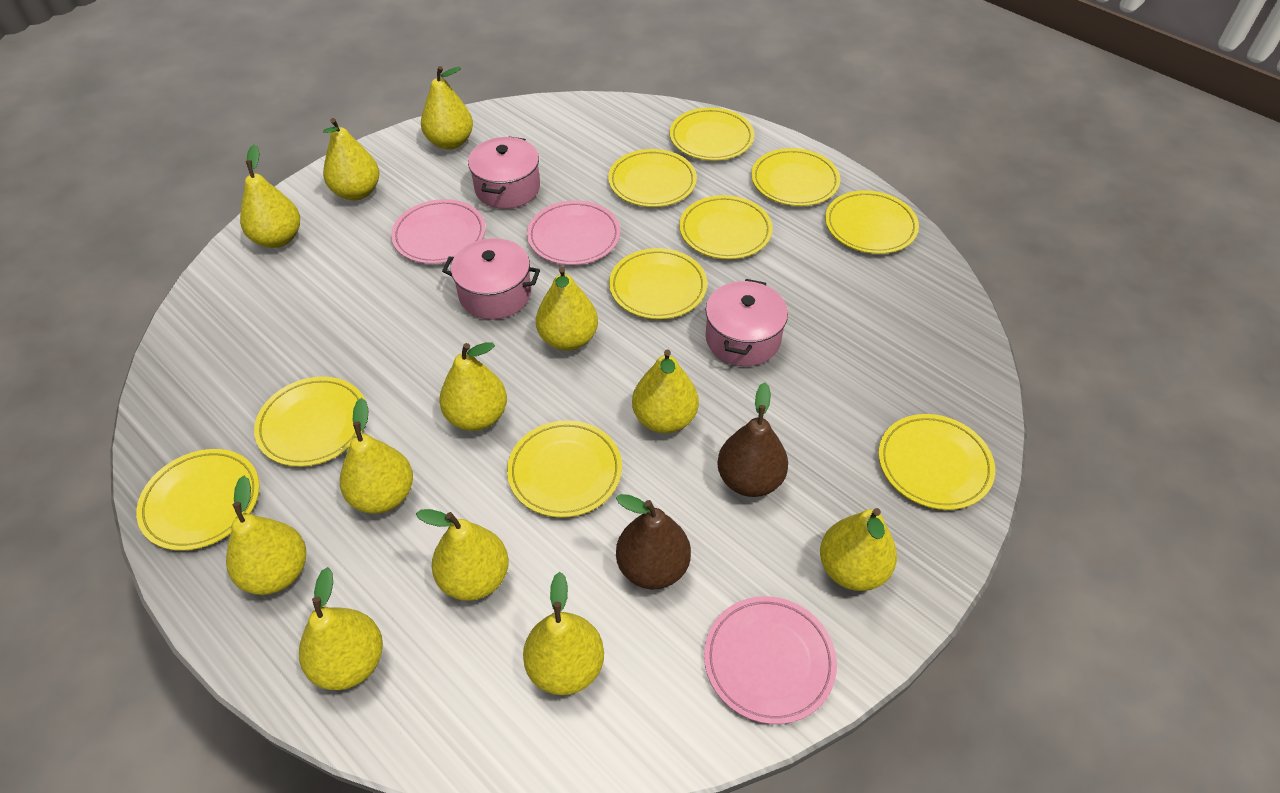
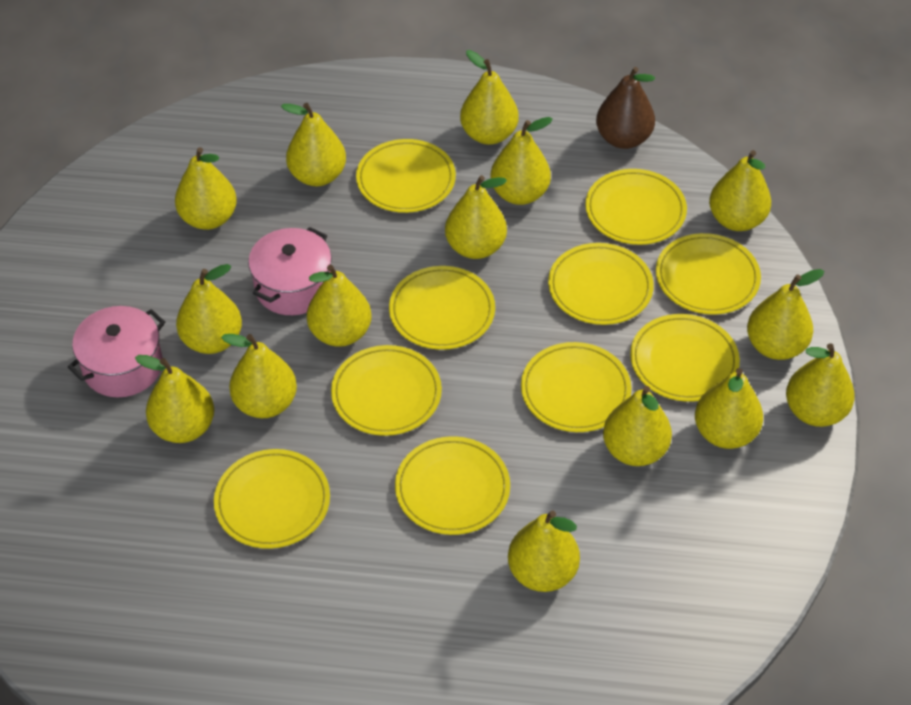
brown pear: 2 -> 1
pink plate: 3 -> 0
pink pot: 3 -> 2
yellow pear: 12 -> 15

